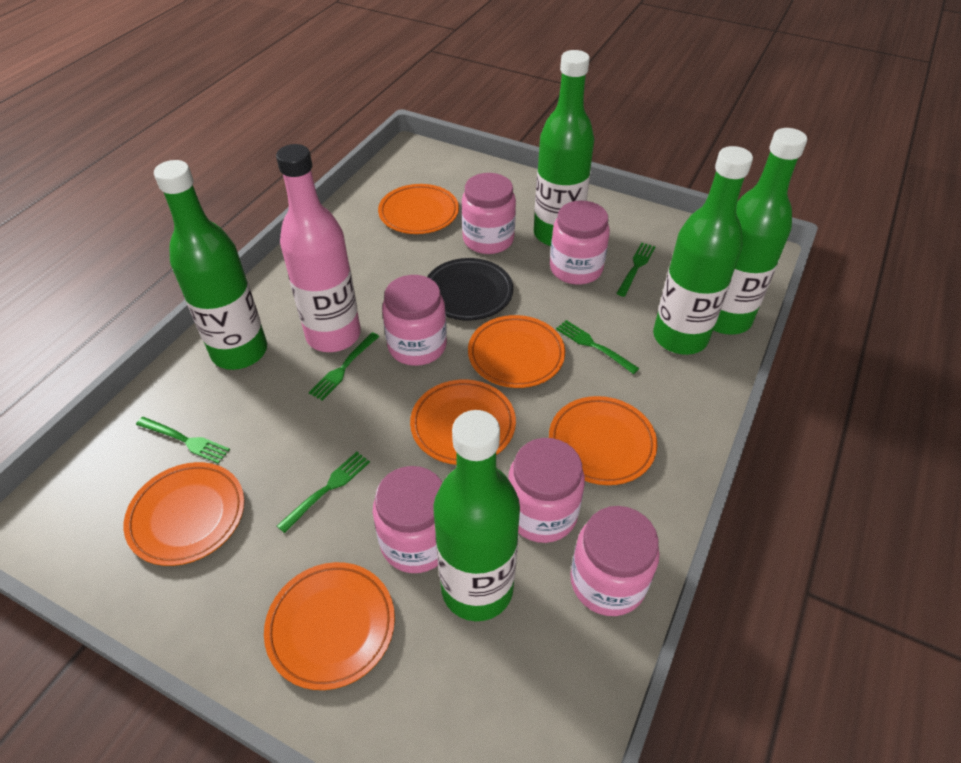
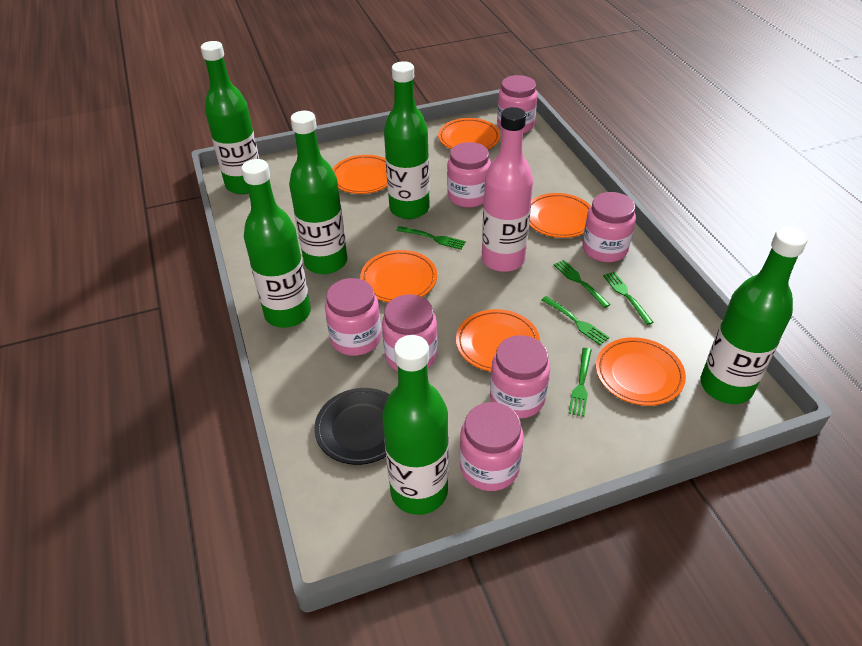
green bottle: 5 -> 6
pink jar: 6 -> 7

